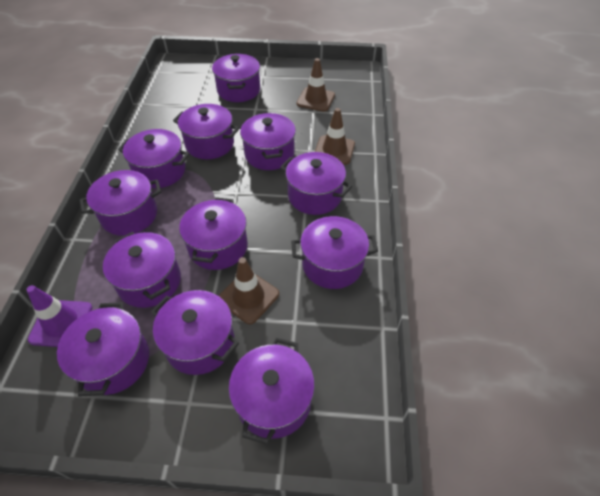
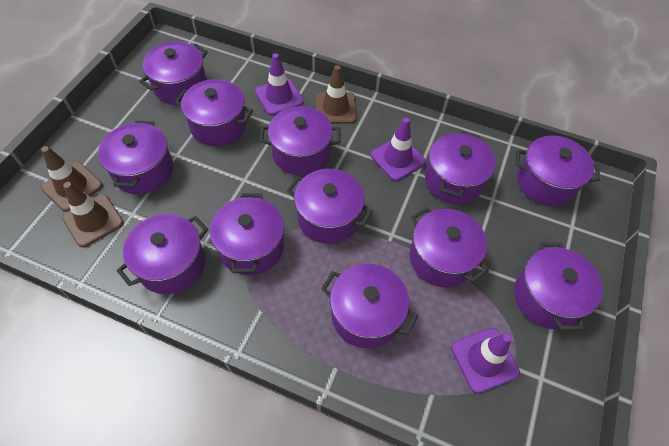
purple traffic cone: 1 -> 3

